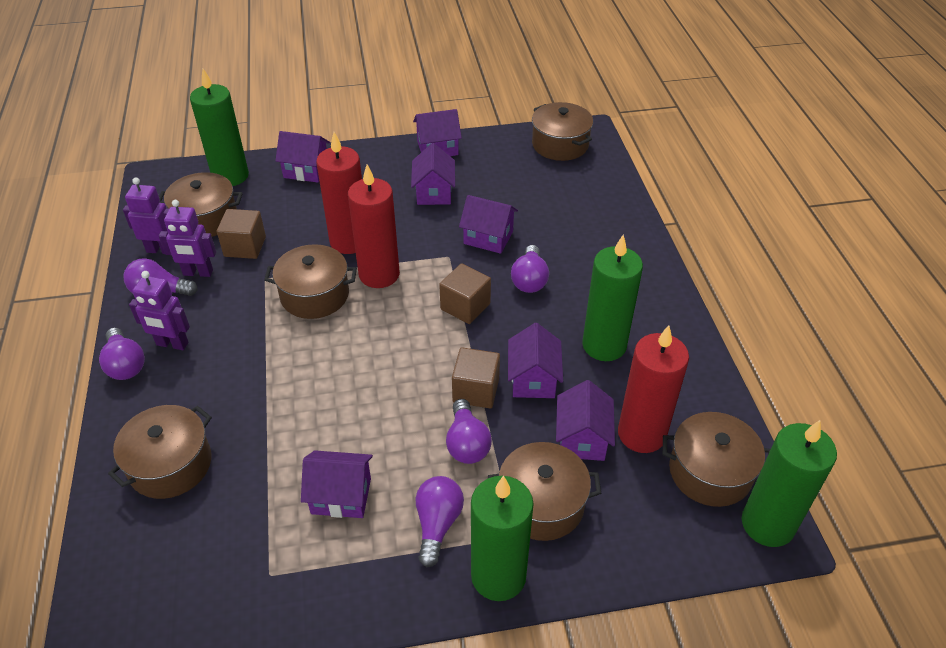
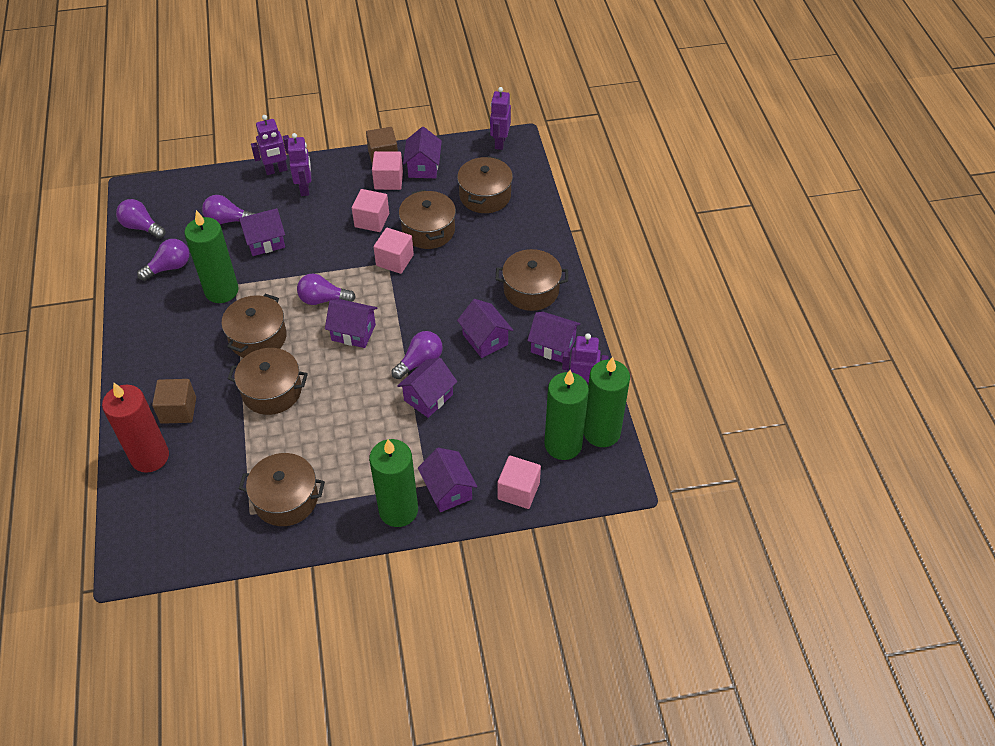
brown cube: 3 -> 2
pink cube: 0 -> 4
purple robot: 3 -> 4
red candle: 3 -> 1

